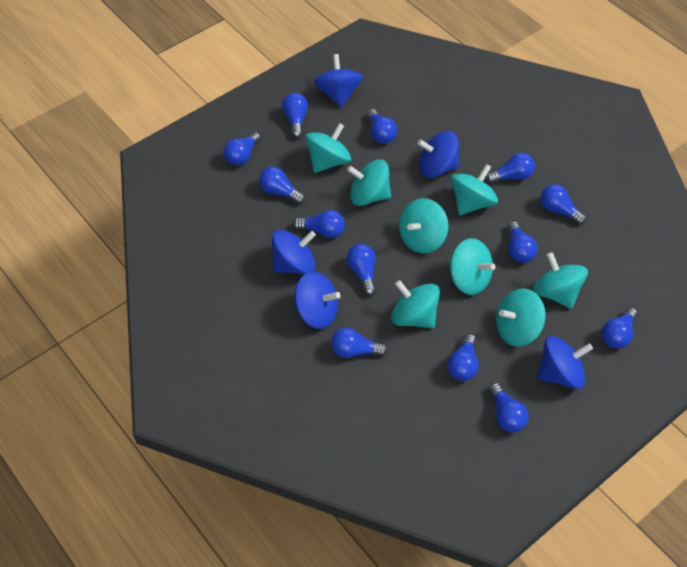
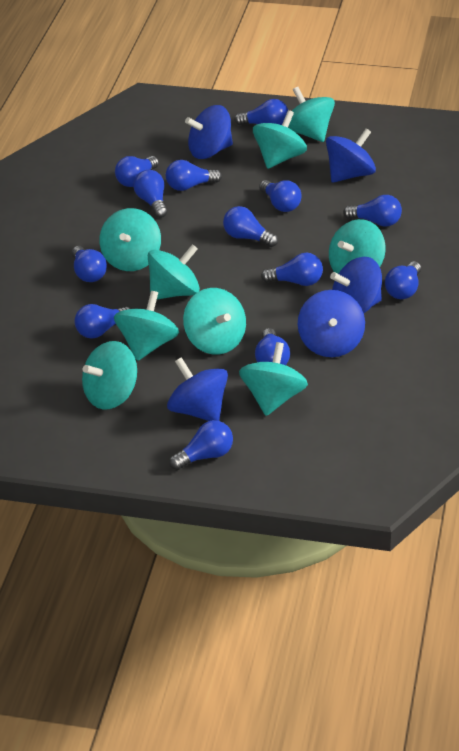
turquoise spinning top: 8 -> 9

